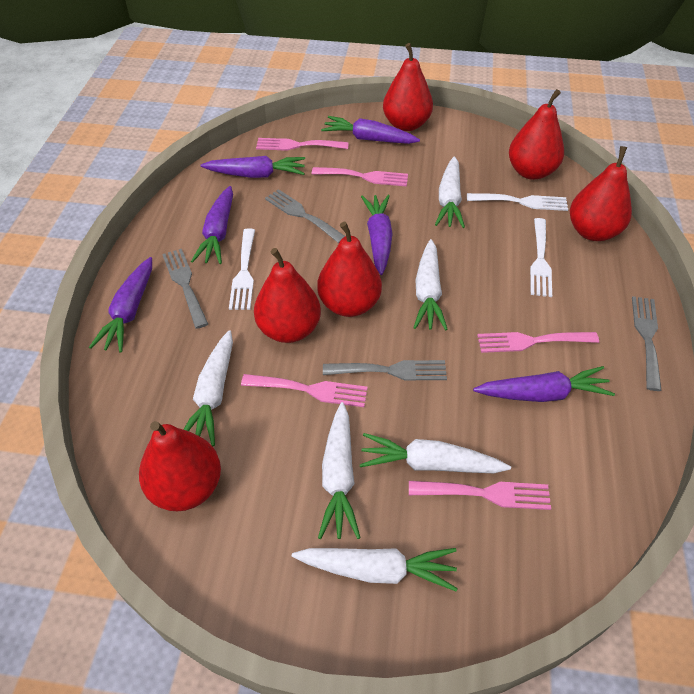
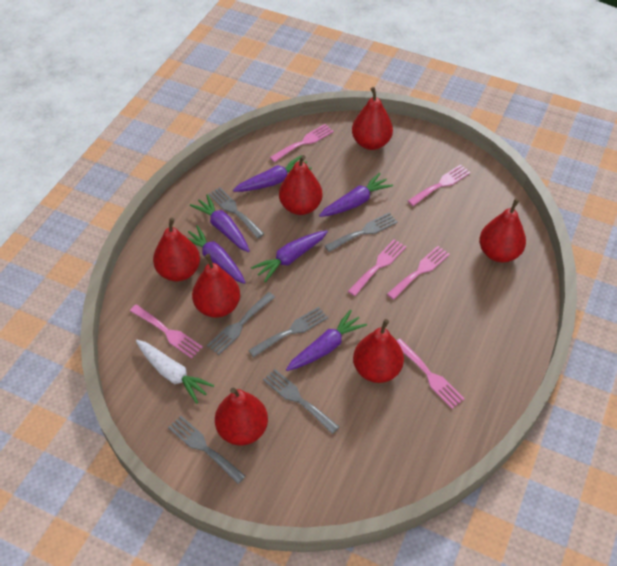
grey fork: 4 -> 6
pink fork: 5 -> 6
red pear: 6 -> 7
white carrot: 6 -> 1
white fork: 3 -> 0

